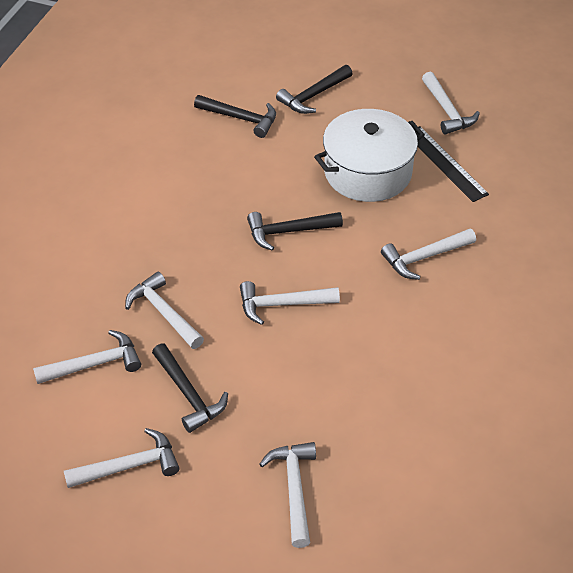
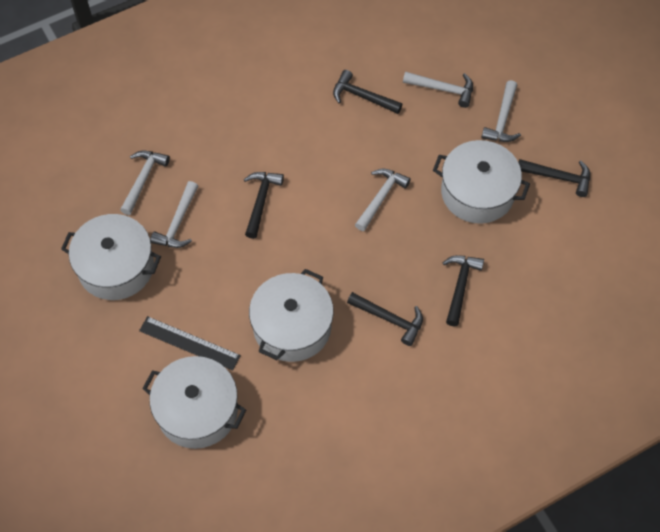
black hammer: 4 -> 5
white hammer: 7 -> 5
white pot: 1 -> 4

